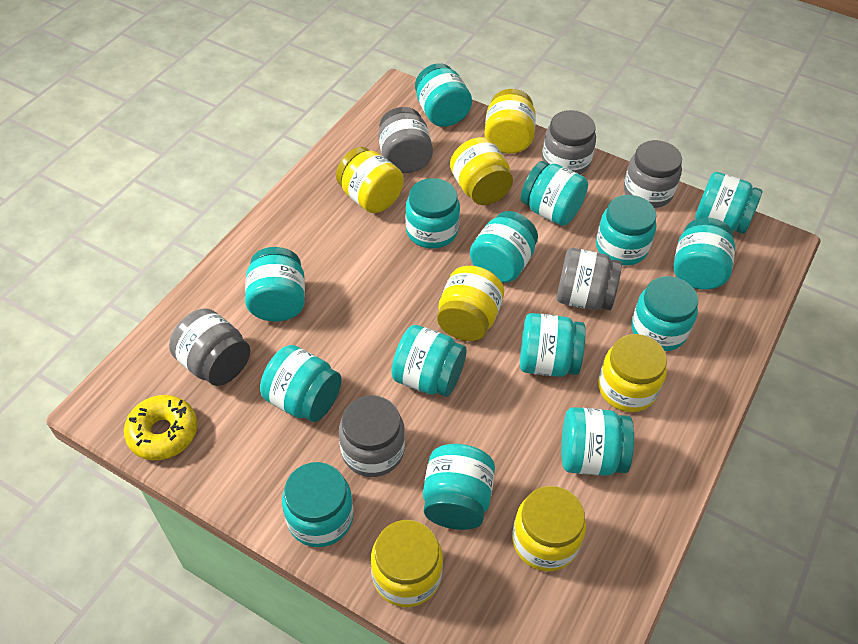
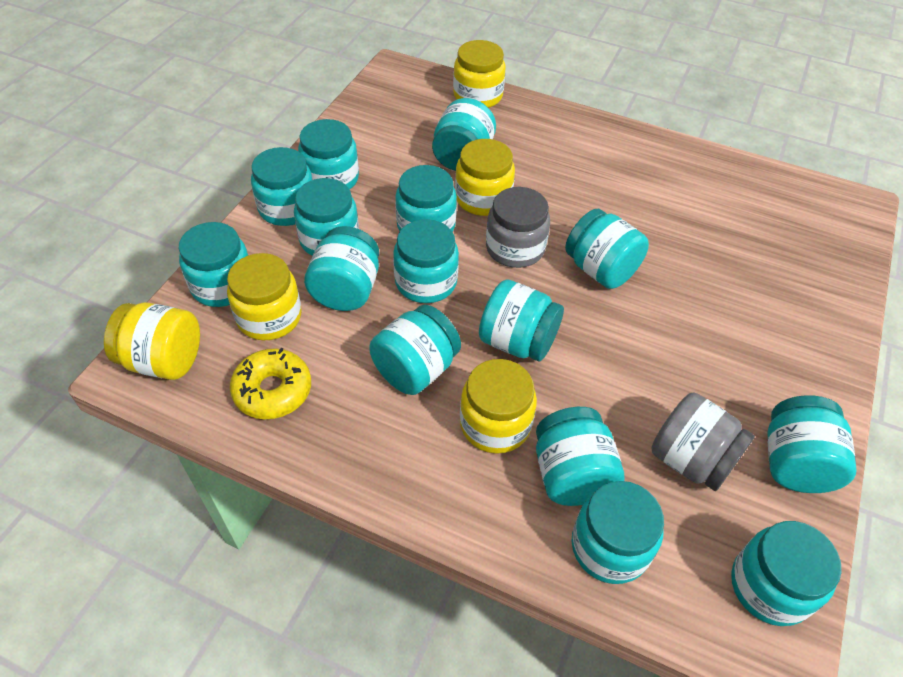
grey jar: 6 -> 2
yellow jar: 7 -> 5

